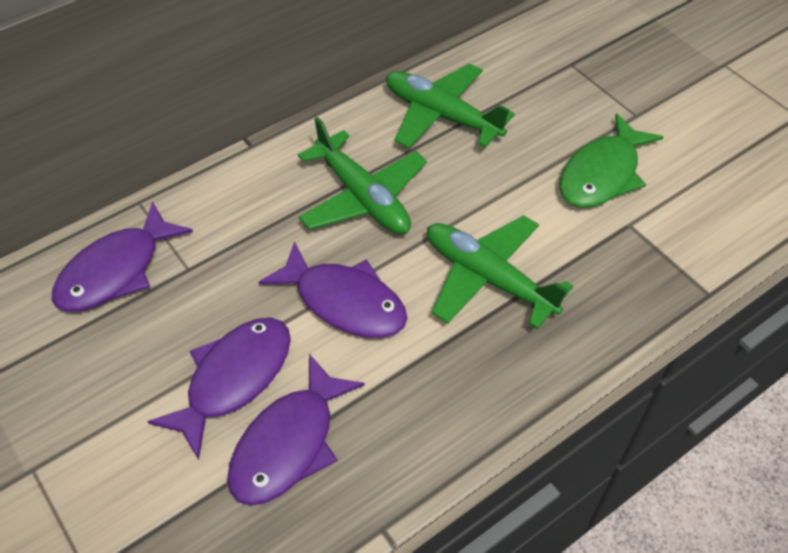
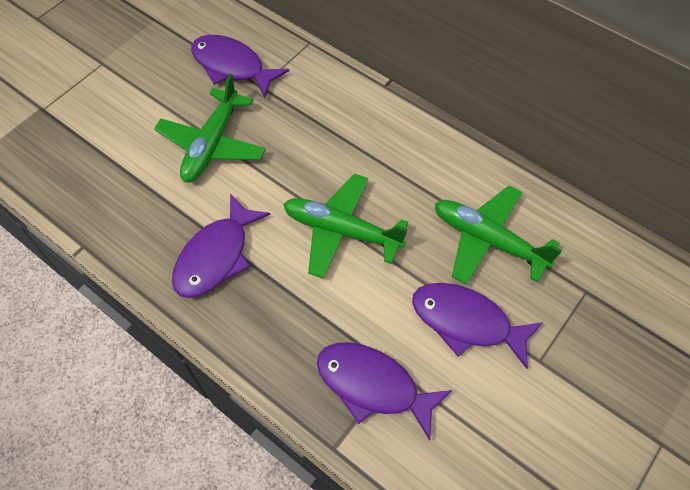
green fish: 1 -> 0

